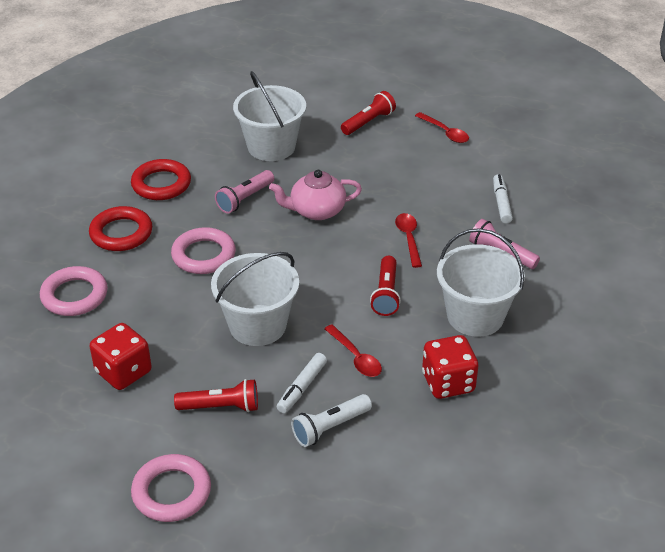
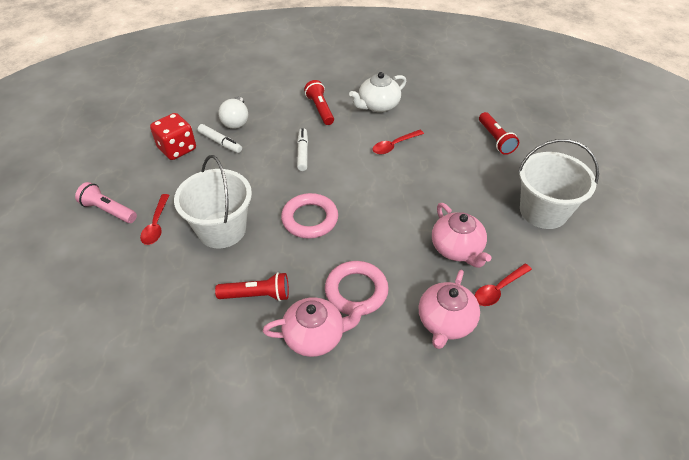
pink flashlight: 2 -> 1
pink ring: 3 -> 2
pink teapot: 1 -> 3
red dice: 2 -> 1
red ring: 2 -> 0
white bucket: 3 -> 2
white flashlight: 1 -> 0
white light bulb: 0 -> 1
white teapot: 0 -> 1

